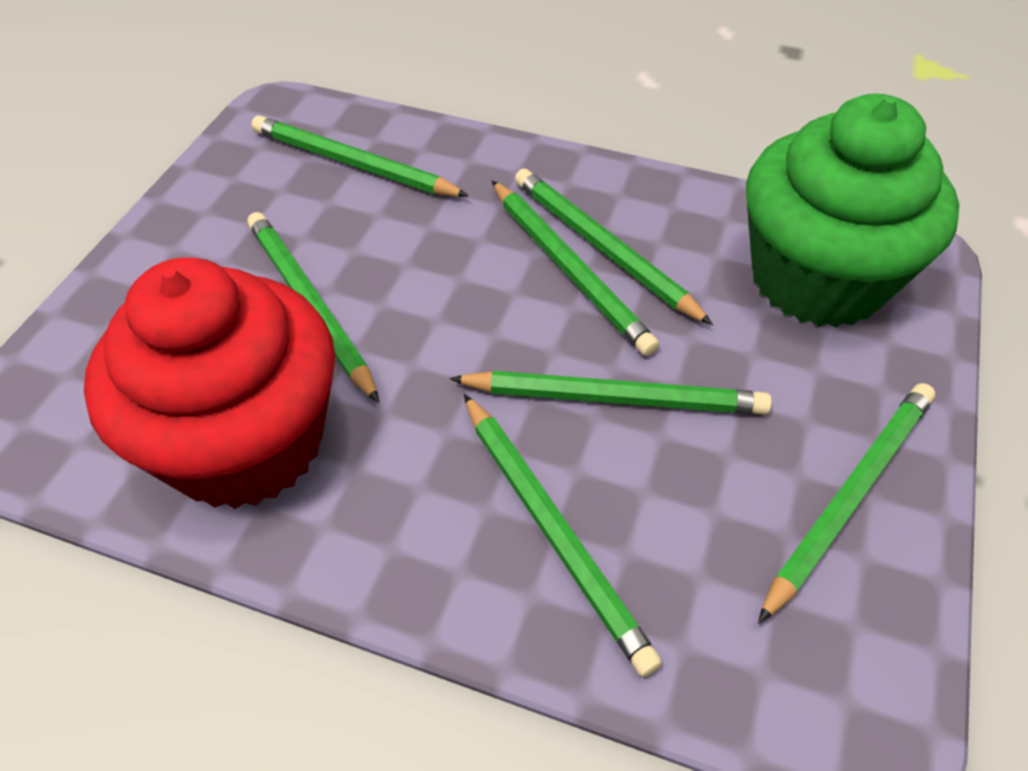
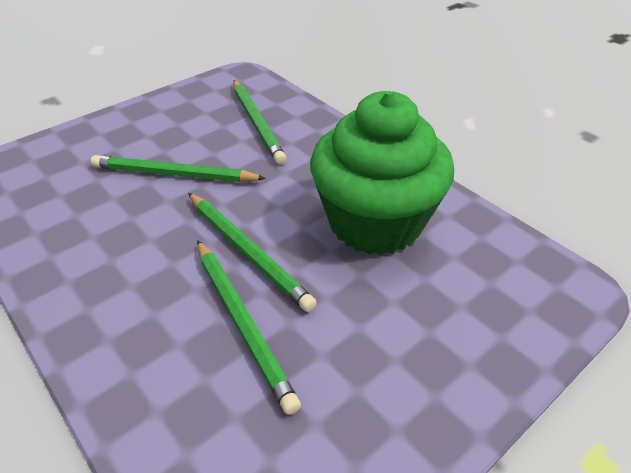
green pencil: 7 -> 4
red cupcake: 1 -> 0

